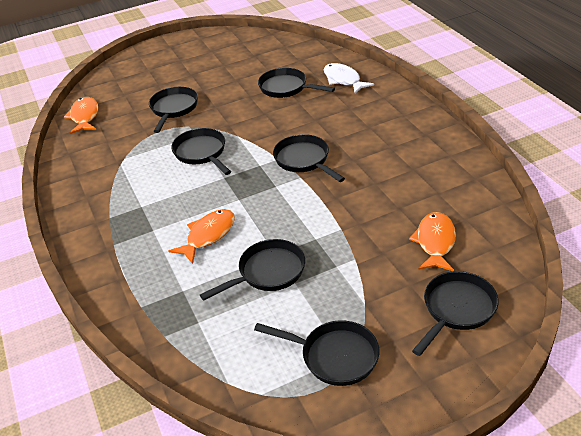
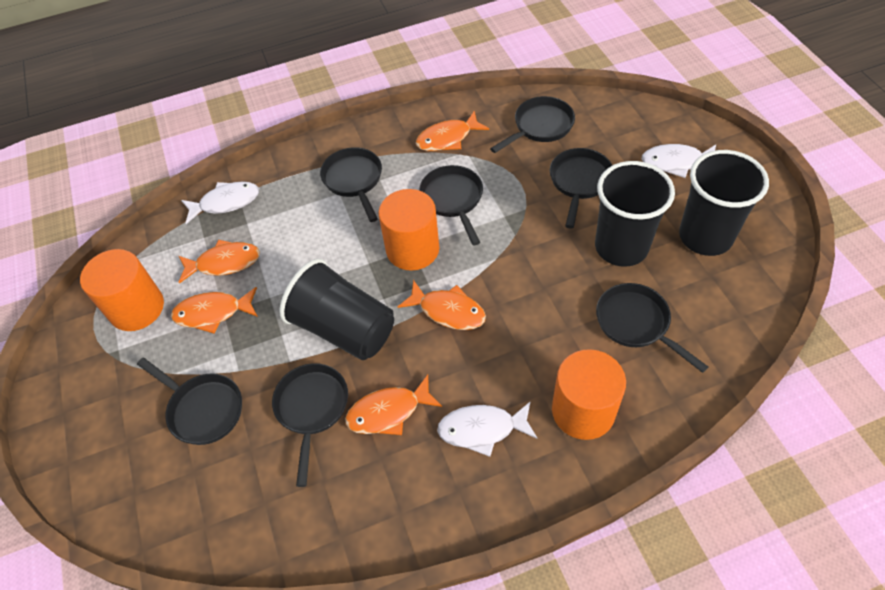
black cup: 0 -> 3
orange cylinder: 0 -> 3
orange fish: 3 -> 5
white fish: 1 -> 3

